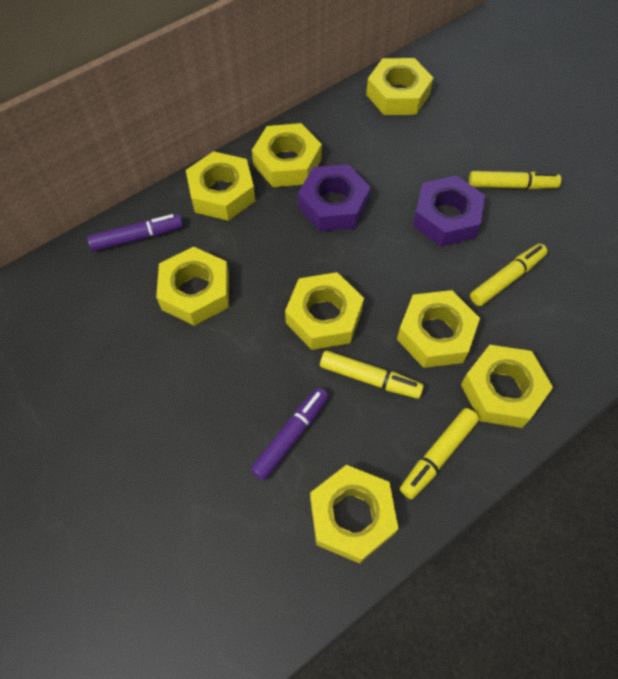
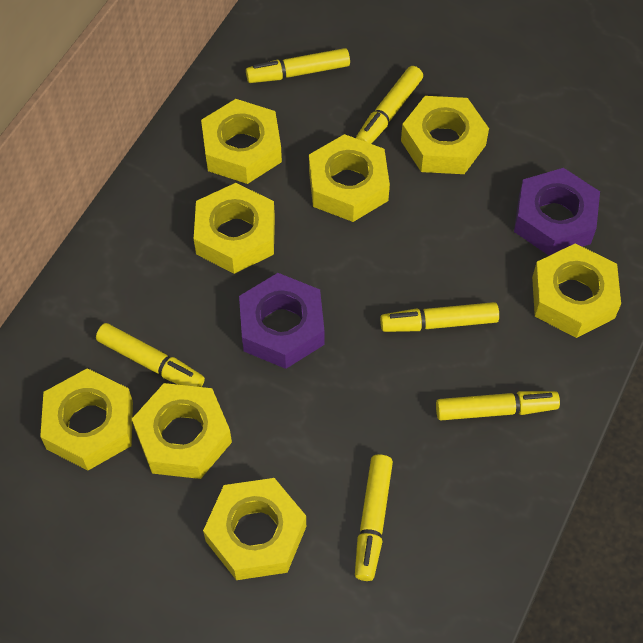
purple marker: 2 -> 0
yellow marker: 4 -> 6

